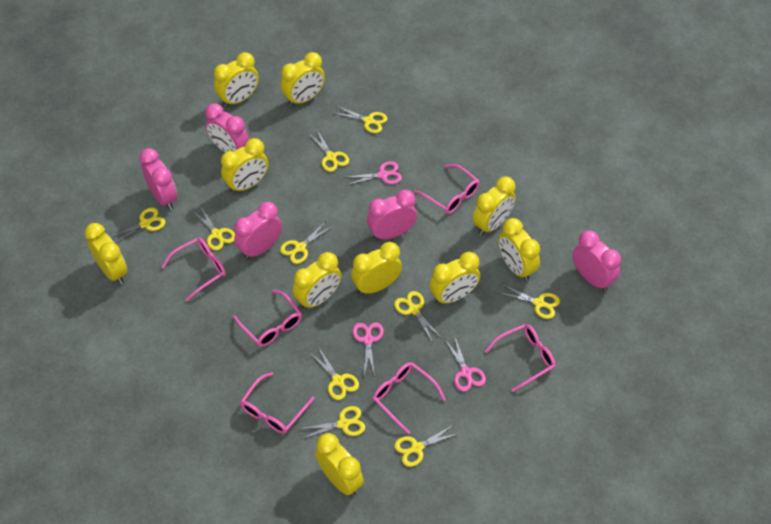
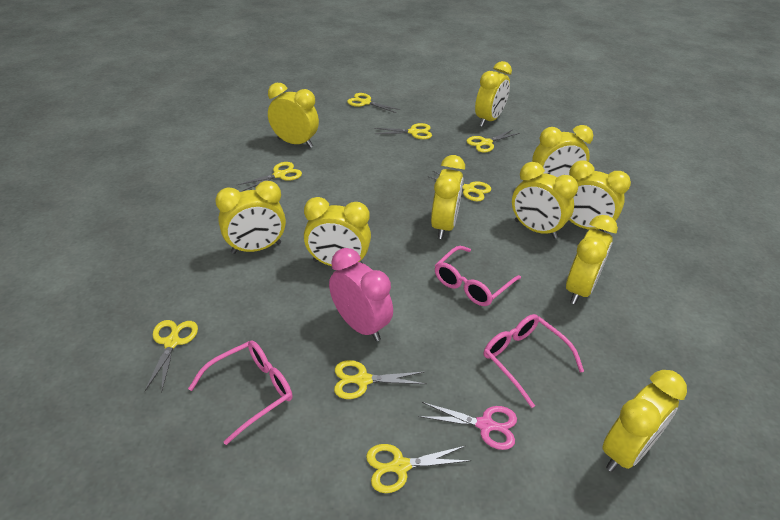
pink clock: 5 -> 1
pink glasses: 6 -> 3
pink scissors: 3 -> 1
yellow scissors: 10 -> 8

